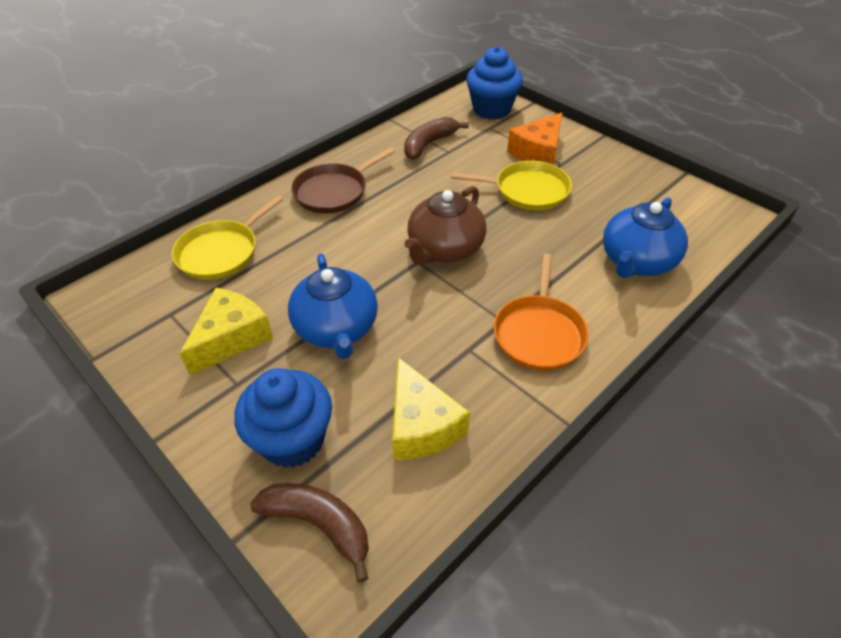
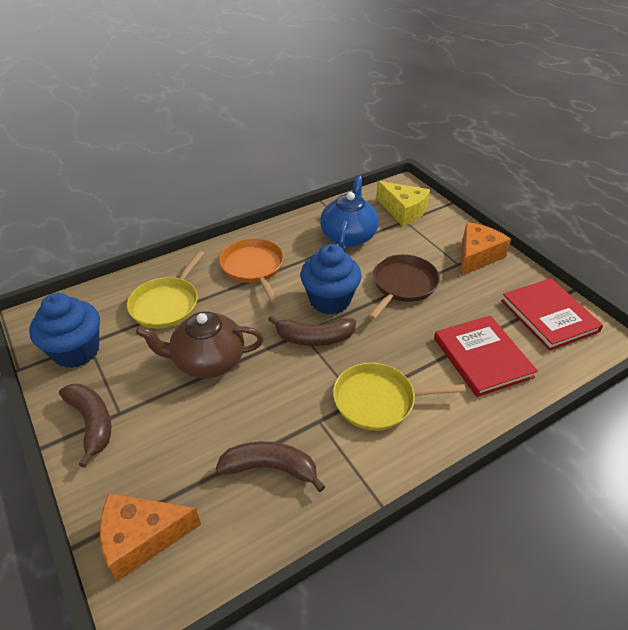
blue teapot: 2 -> 1
brown banana: 2 -> 3
orange cheese: 1 -> 2
red book: 0 -> 2
yellow cheese: 2 -> 1

